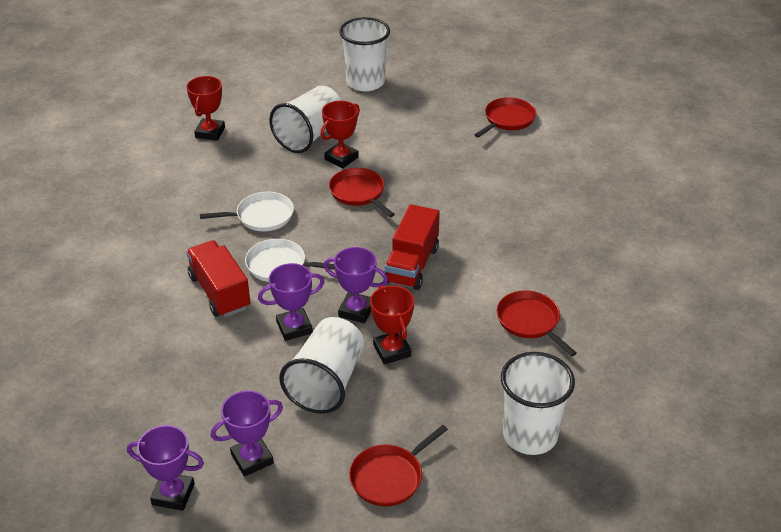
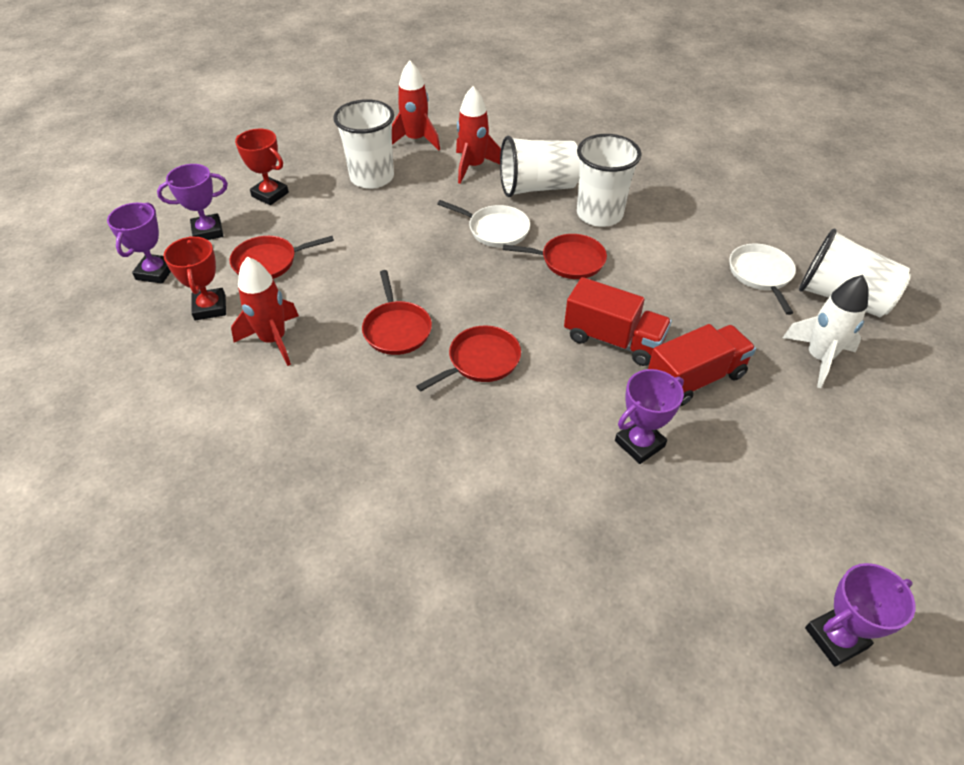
red rocket: 0 -> 3
red trophy: 3 -> 2
white rocket: 0 -> 1

